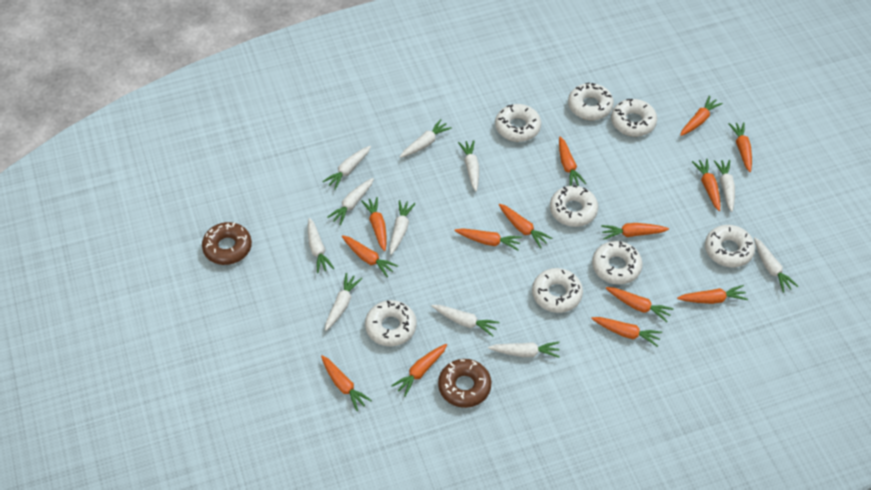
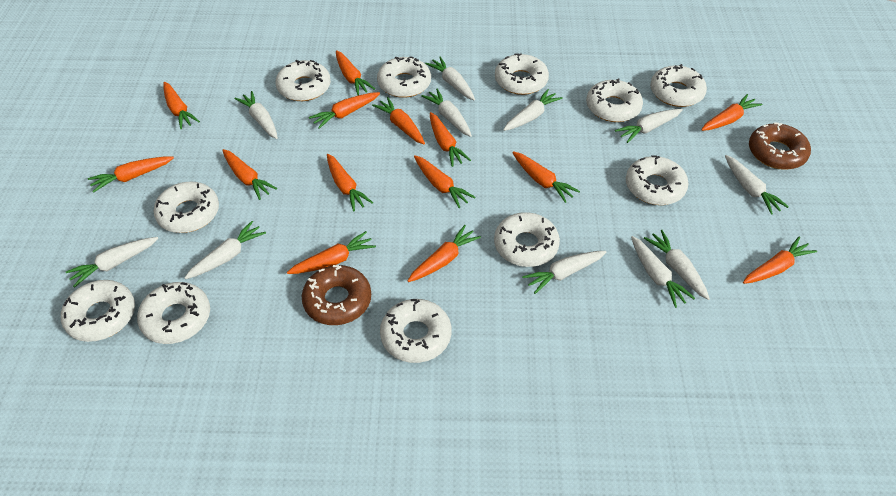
white donut: 8 -> 11

